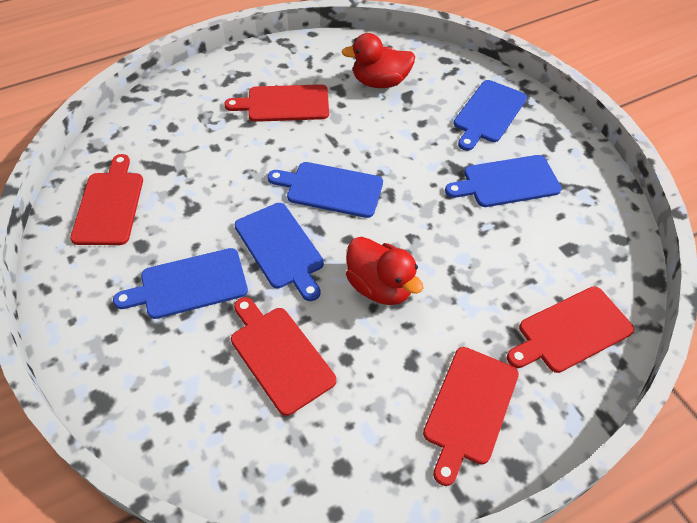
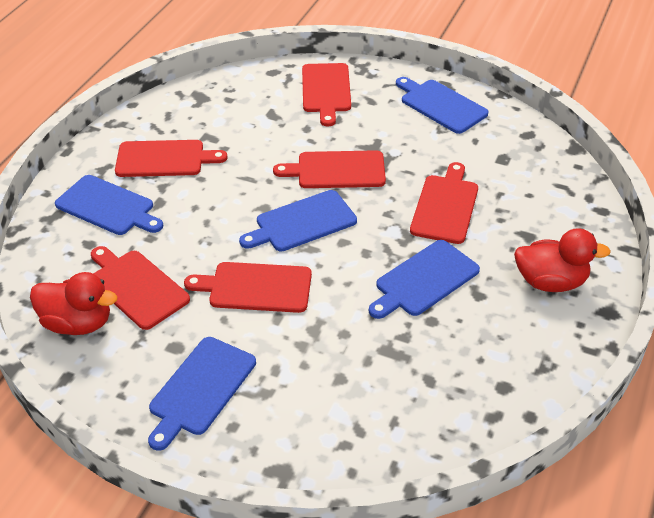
red cutting board: 5 -> 6

